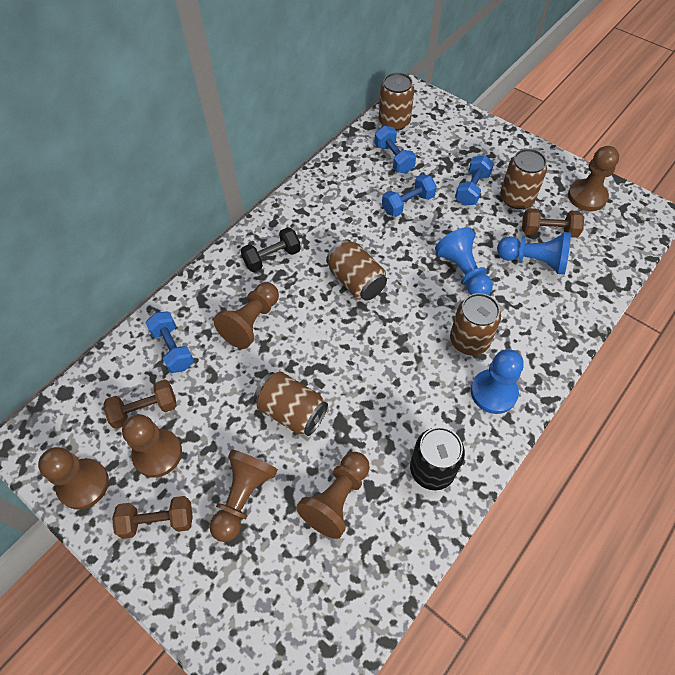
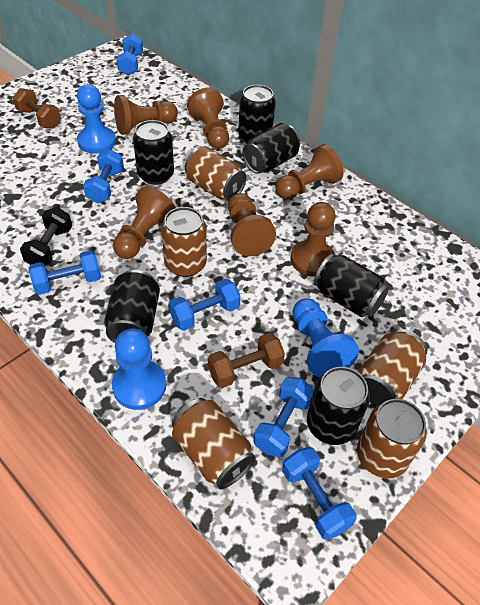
black can: 1 -> 6
blue dumbbell: 4 -> 6
brown dumbbell: 3 -> 2

